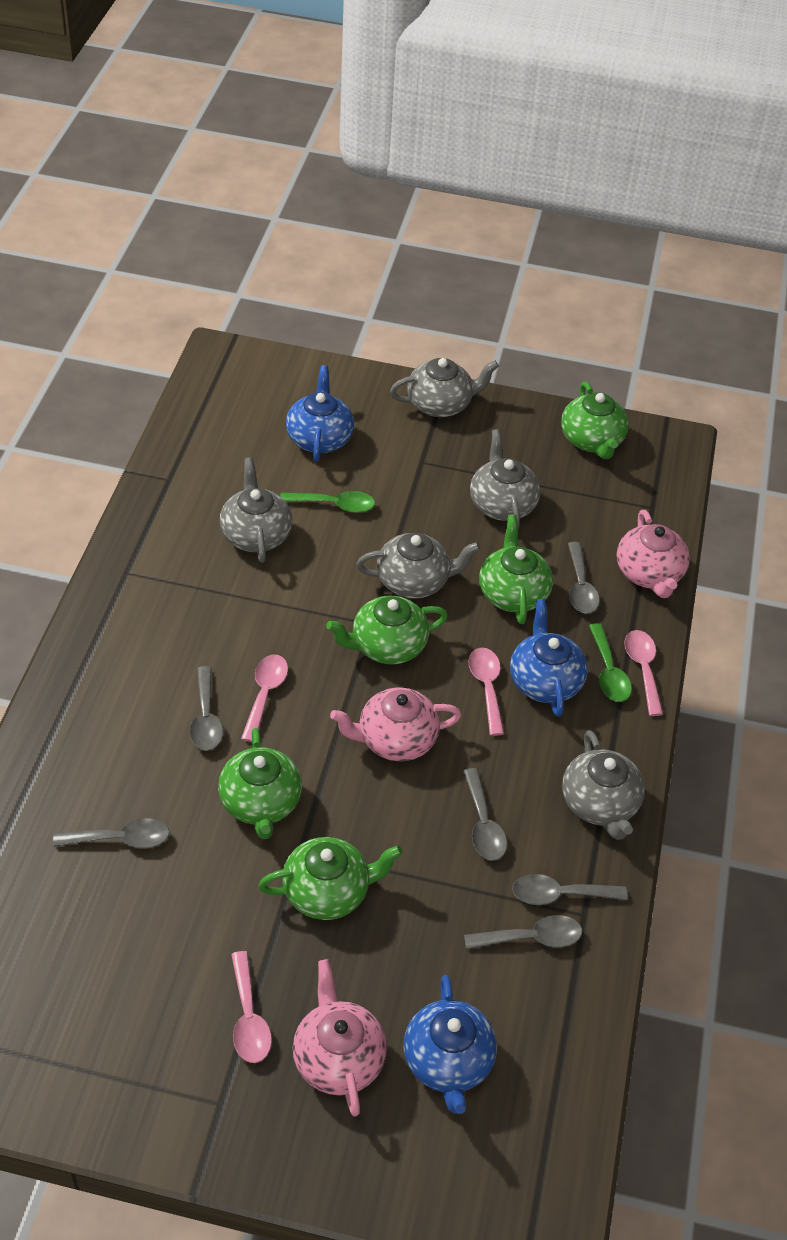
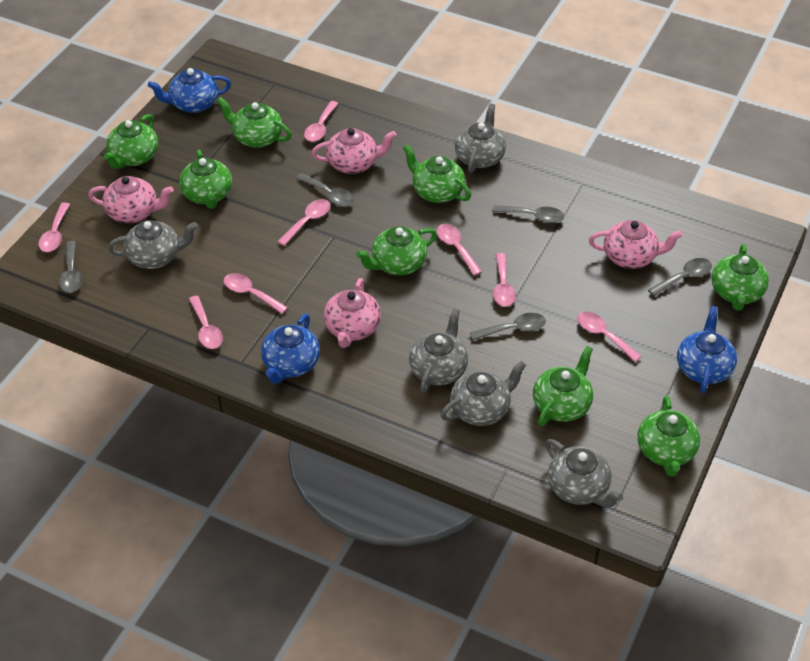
green spoon: 2 -> 0
green teapot: 5 -> 8
grey spoon: 6 -> 5
pink spoon: 4 -> 8
pink teapot: 3 -> 4

